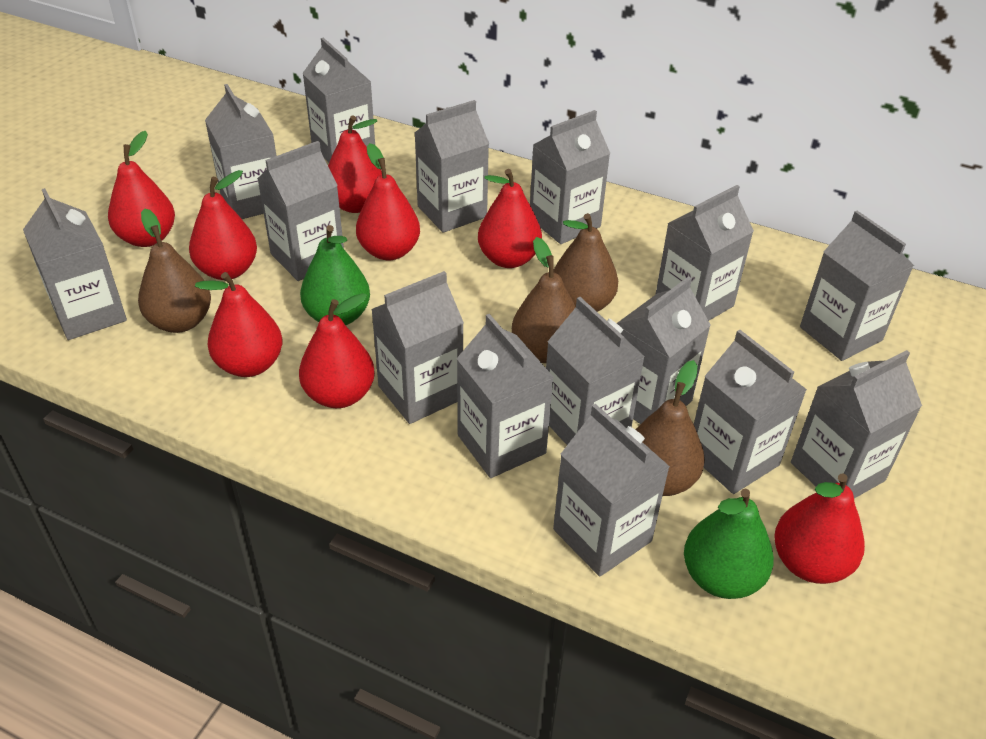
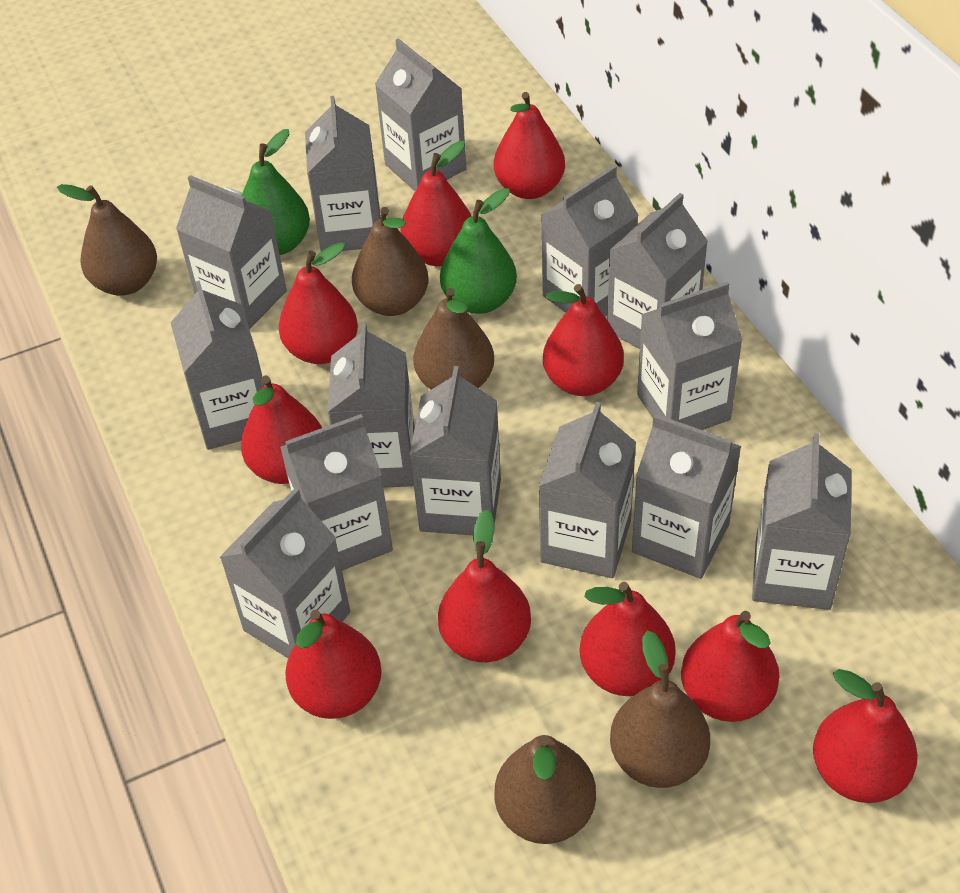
brown pear: 4 -> 5
grey carton: 15 -> 14
red pear: 8 -> 10

